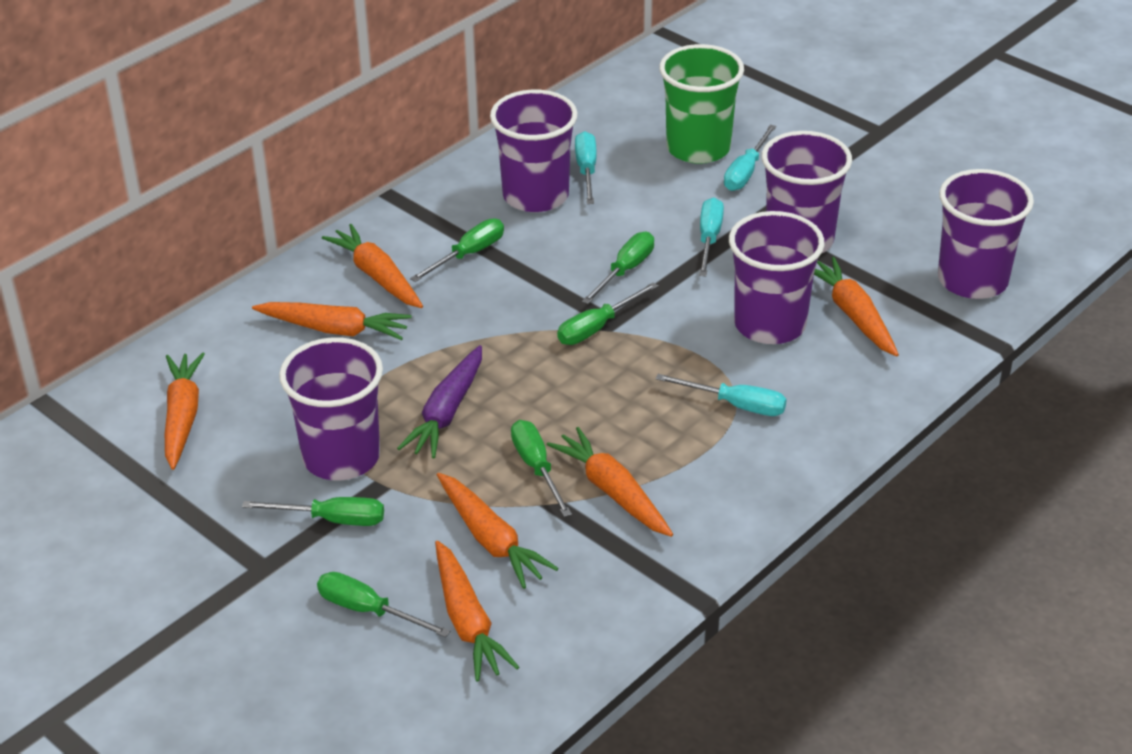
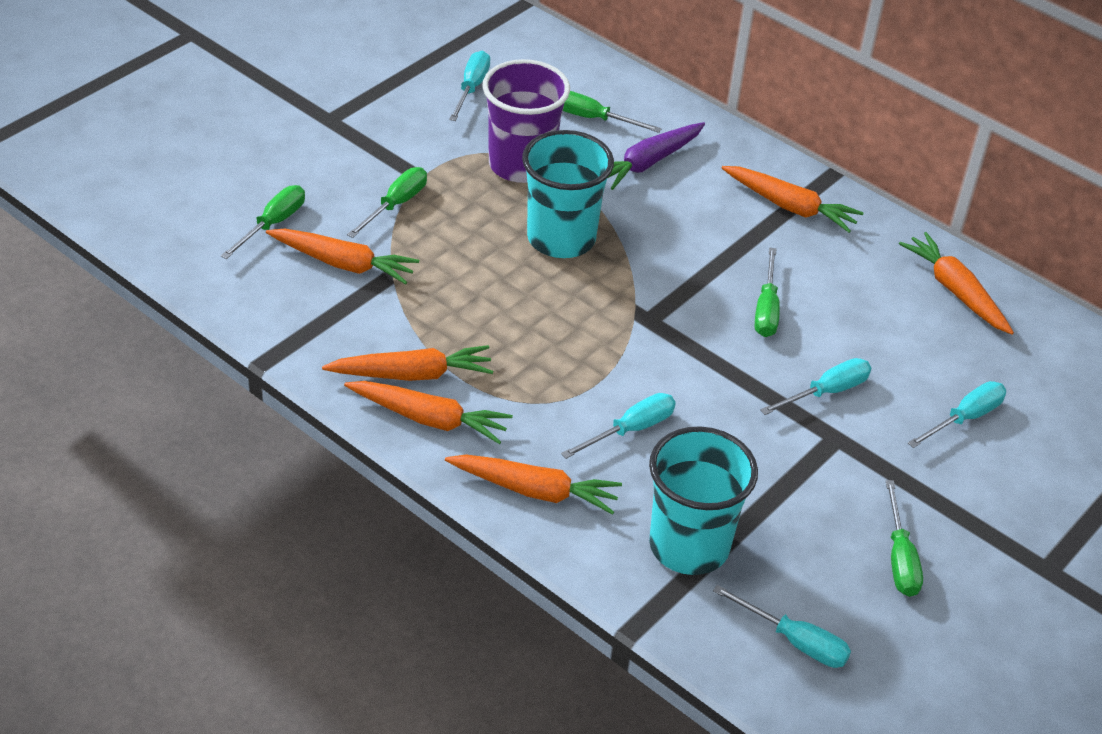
green cup: 1 -> 0
green screwdriver: 6 -> 5
orange carrot: 7 -> 6
purple cup: 5 -> 1
turquoise cup: 0 -> 2
turquoise screwdriver: 4 -> 5

